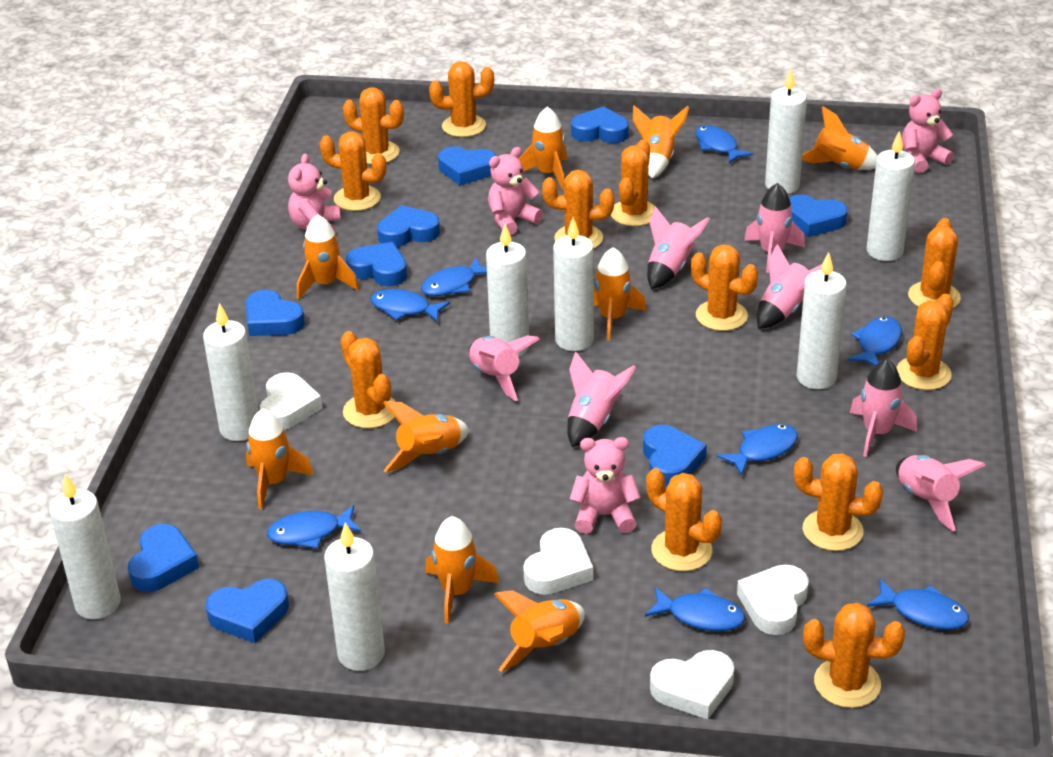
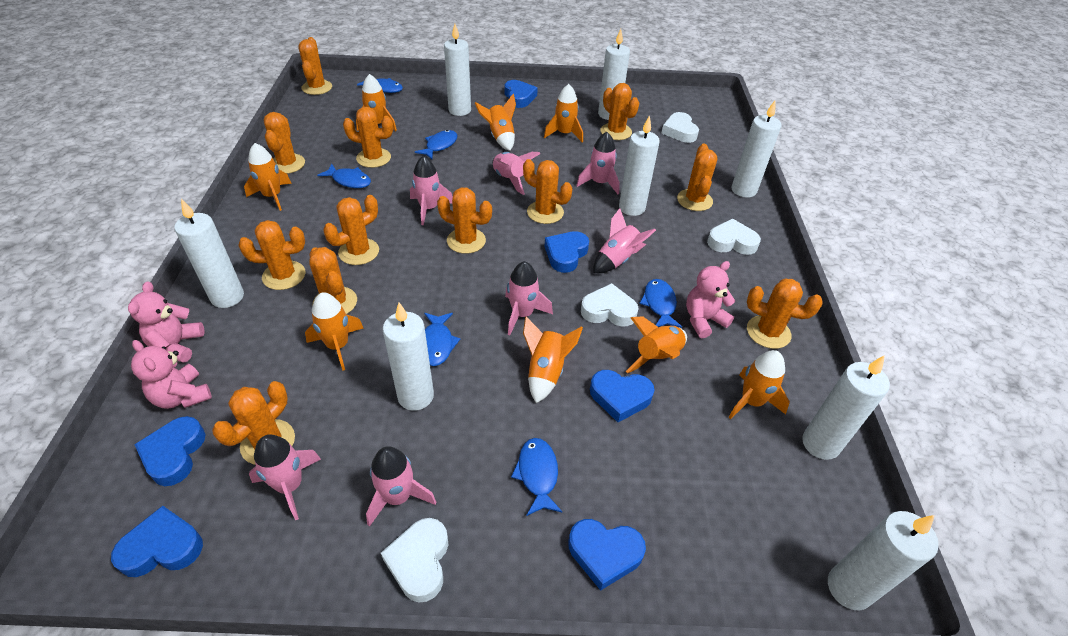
blue fish: 8 -> 6
blue heart: 9 -> 6
orange rocket: 9 -> 8
pink teddy bear: 4 -> 3

